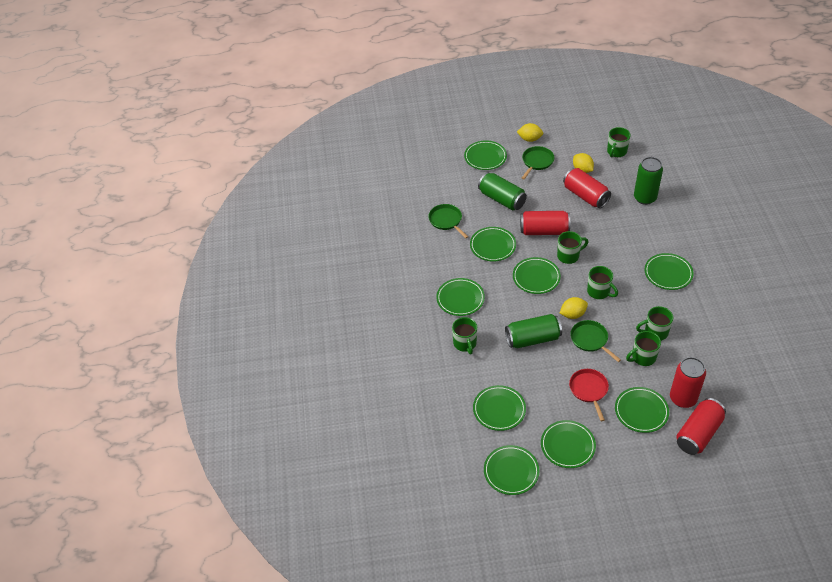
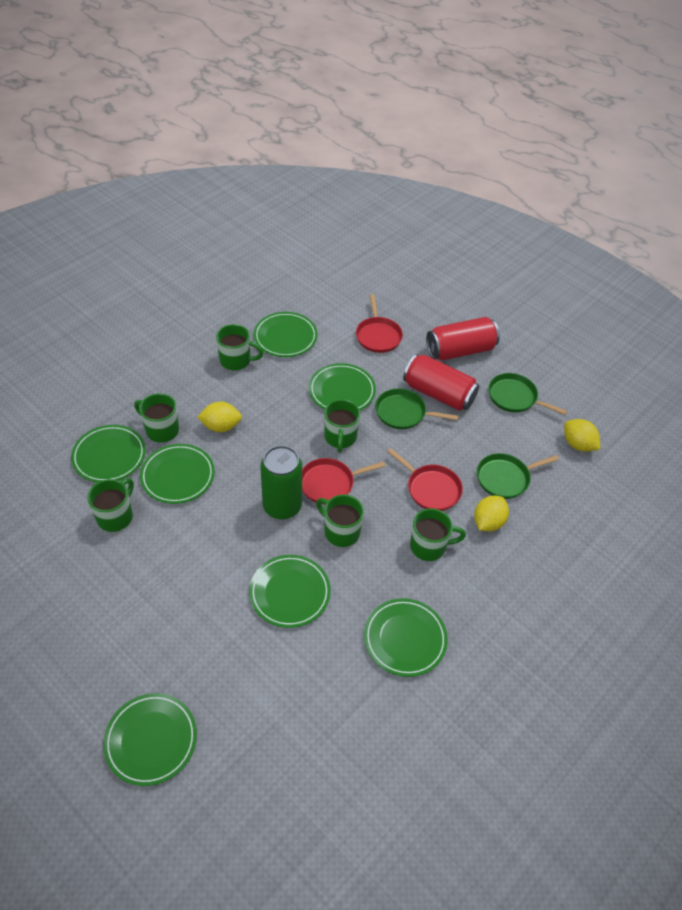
green can: 3 -> 1
green plate: 9 -> 7
red can: 4 -> 2
red pan: 1 -> 3

